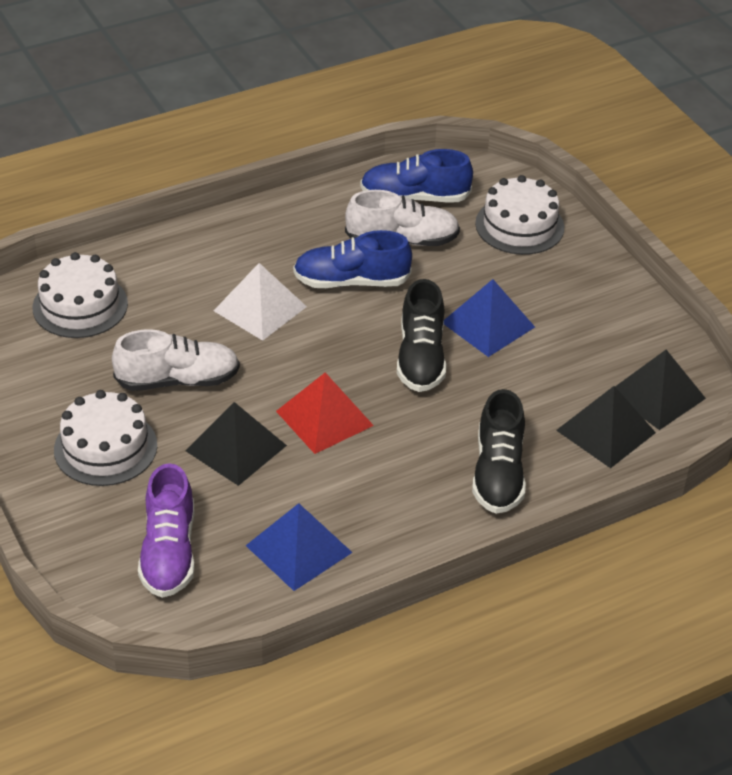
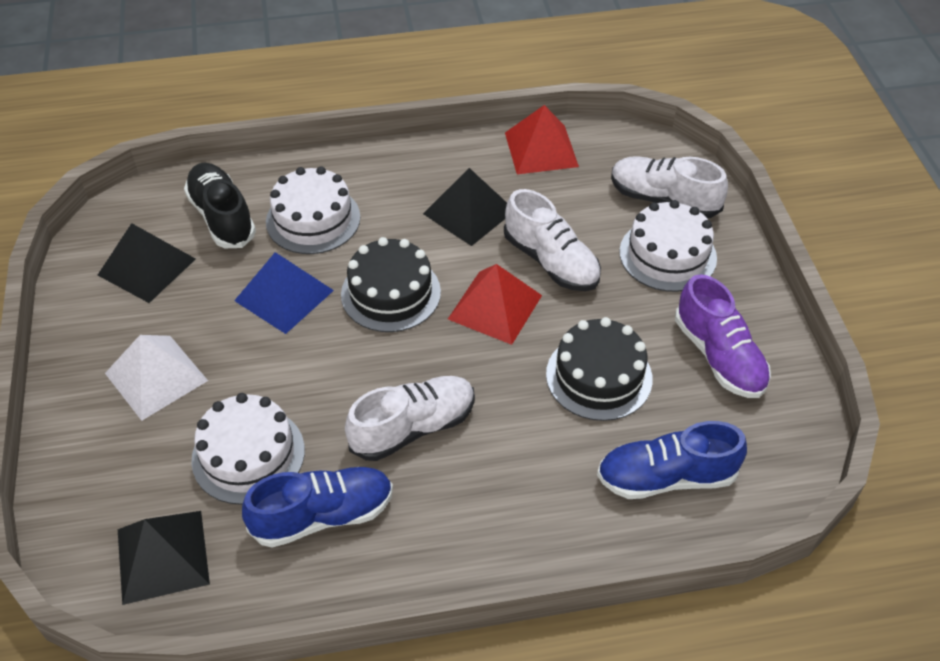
black cake: 0 -> 2
black shoe: 2 -> 1
blue pyramid: 2 -> 1
red pyramid: 1 -> 2
white shoe: 2 -> 3

